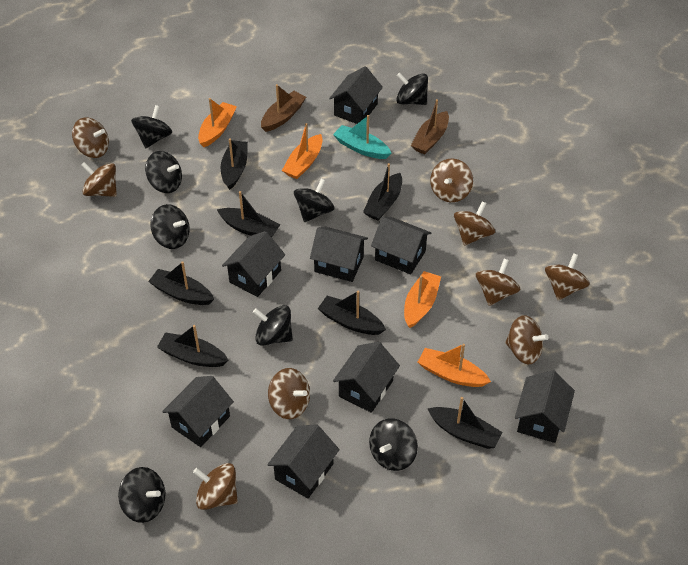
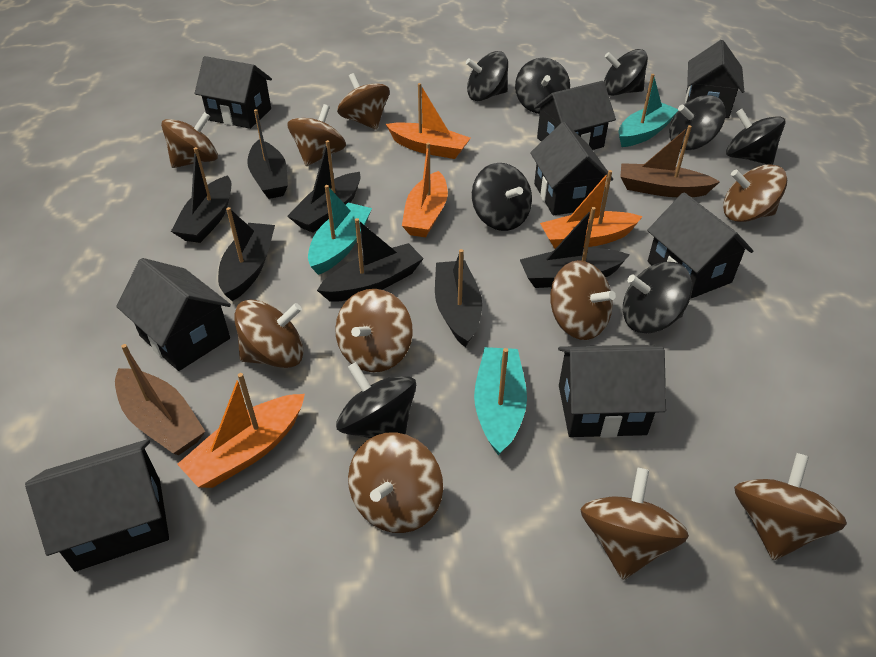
brown spinning top: 9 -> 10
turquoise boat: 1 -> 3

